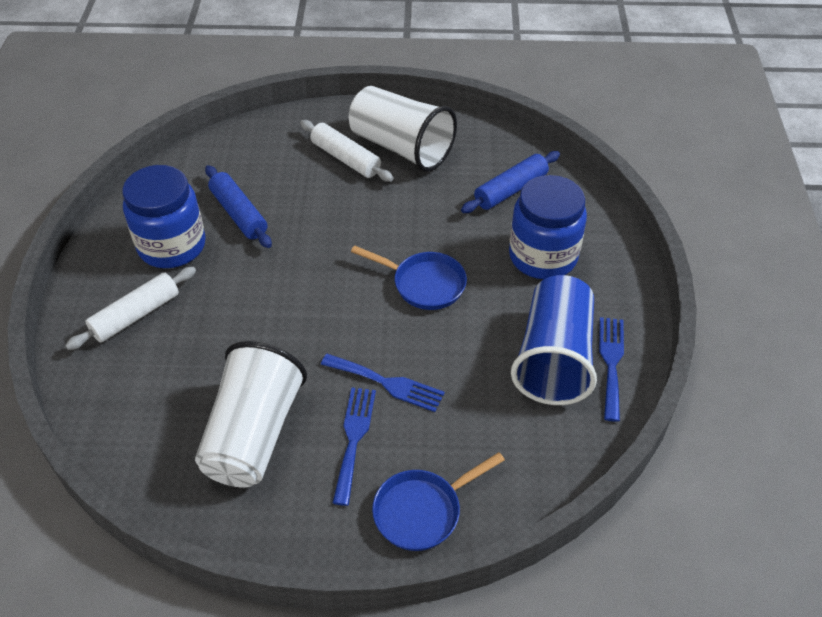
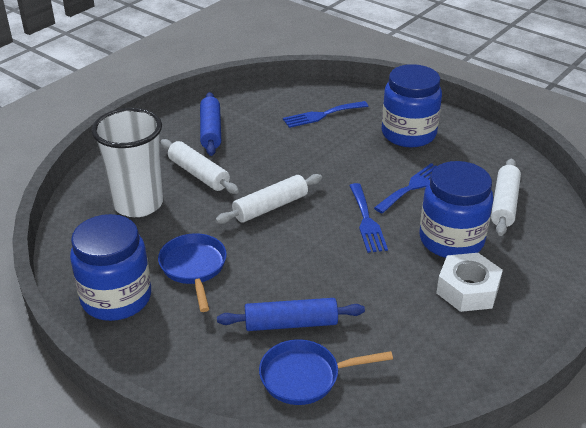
blue cup: 1 -> 0
blue jar: 2 -> 3
white cup: 2 -> 1
white nut: 0 -> 1
white rolling pin: 2 -> 3

